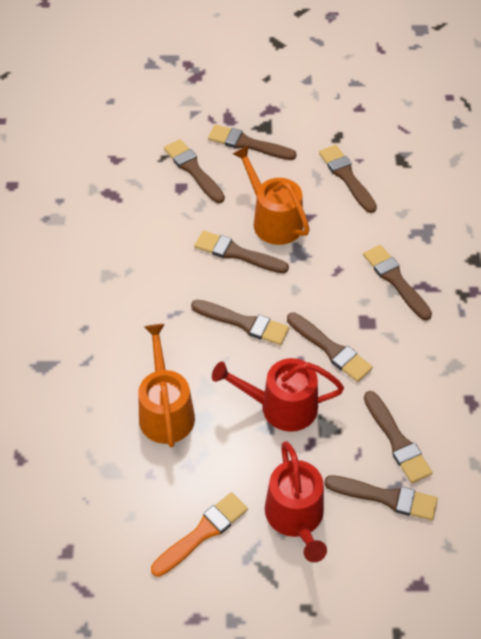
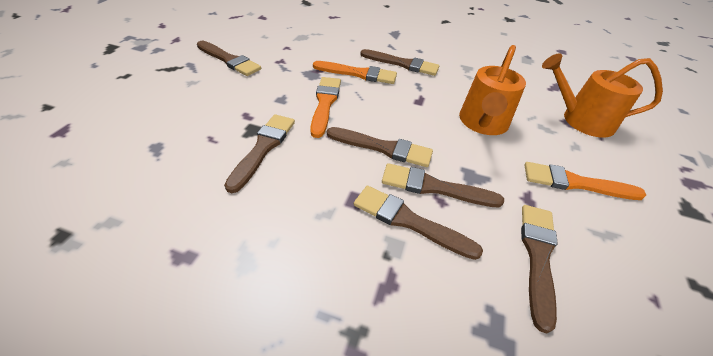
brown brush: 9 -> 7
orange brush: 1 -> 3
red watering can: 2 -> 0

